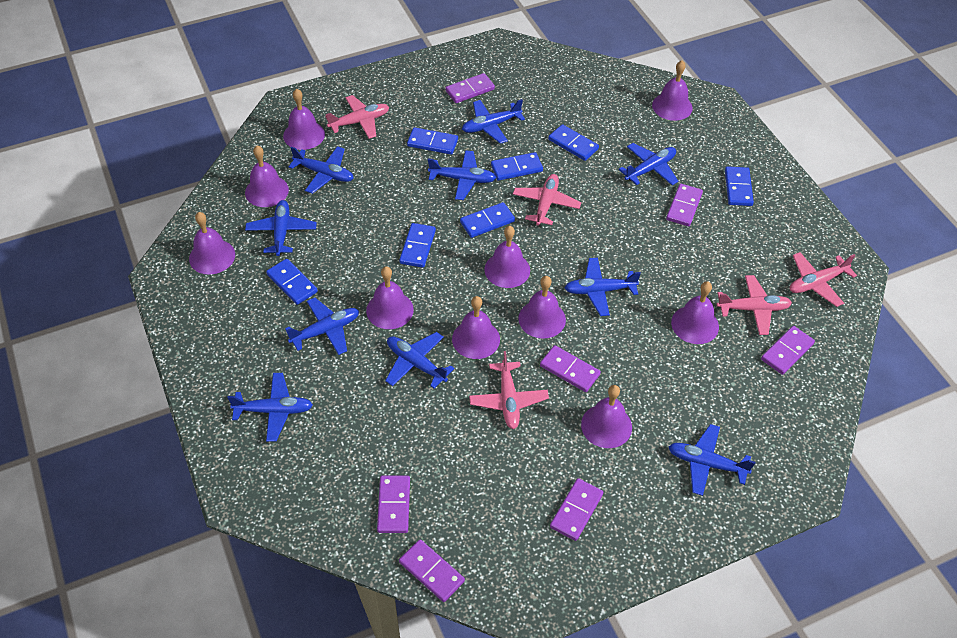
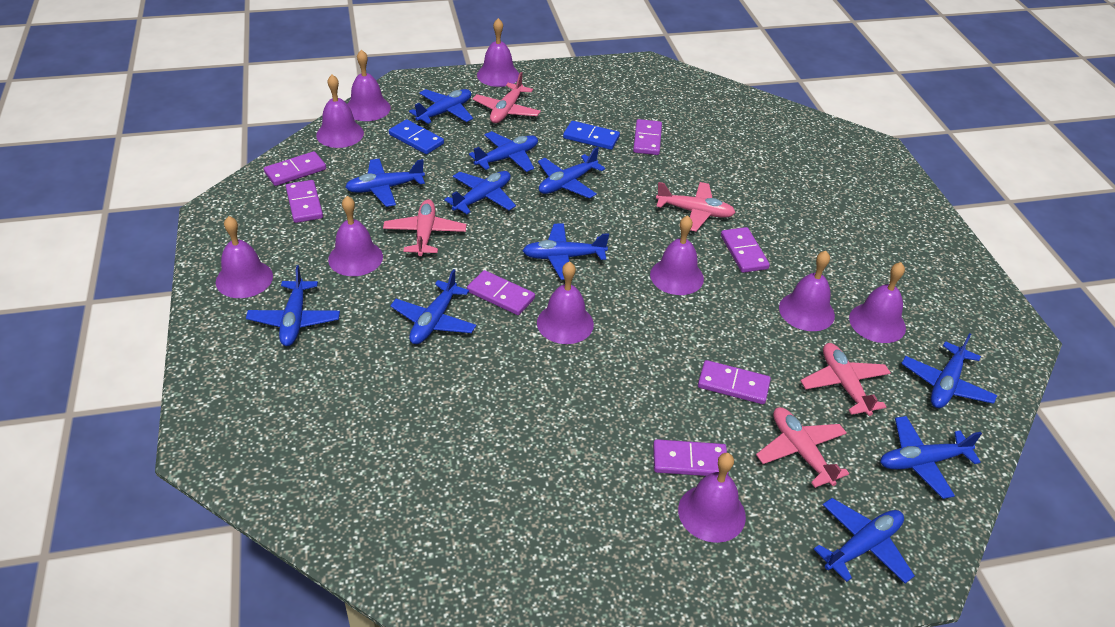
blue domino: 7 -> 2
blue plane: 10 -> 11

